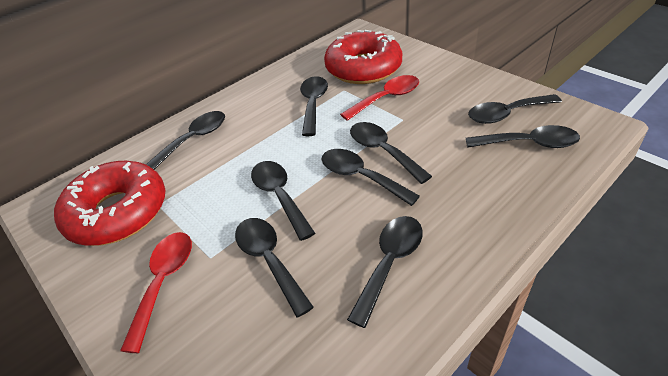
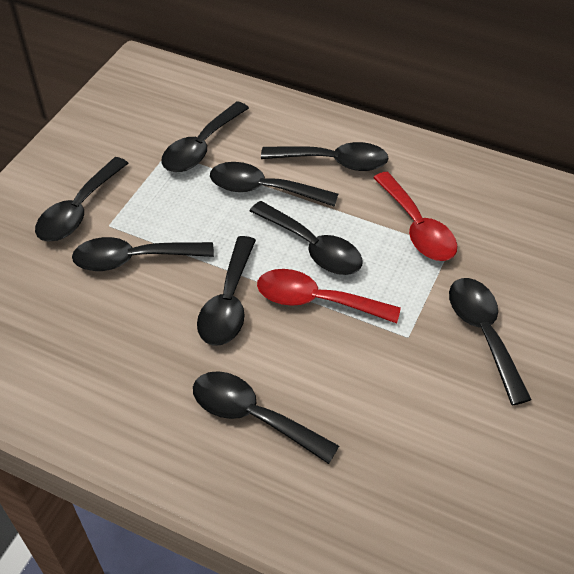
red donut: 2 -> 0

